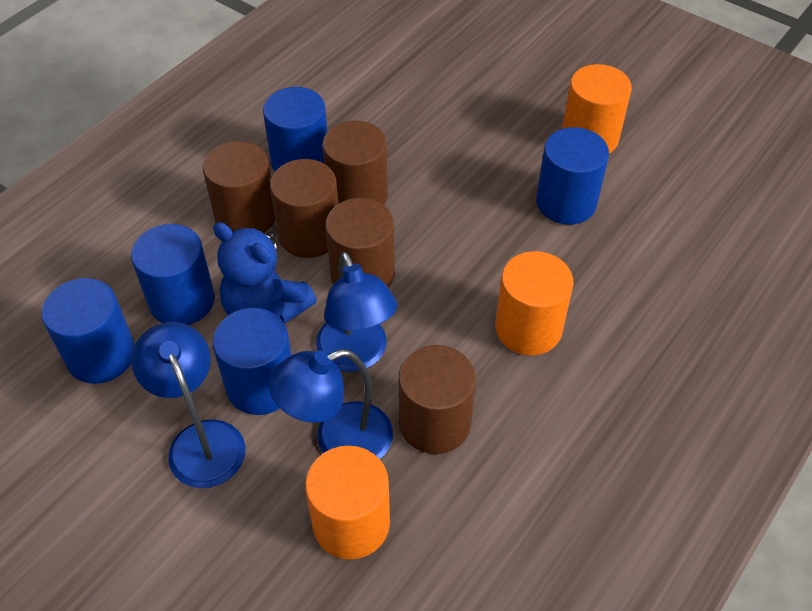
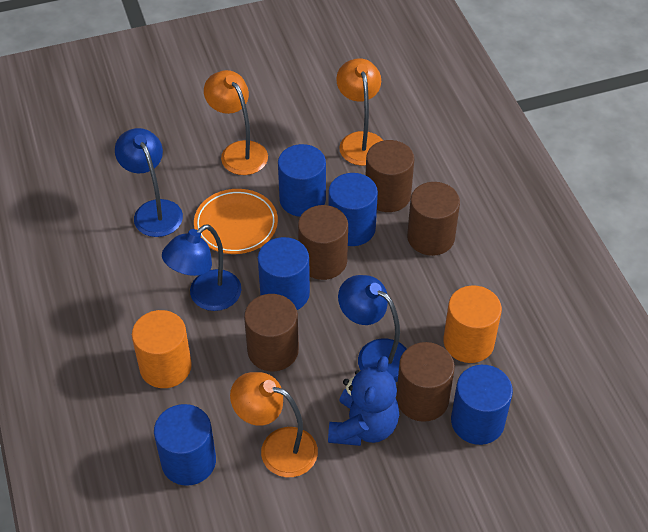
orange cylinder: 3 -> 2
orange lamp: 0 -> 3
orange plate: 0 -> 1

